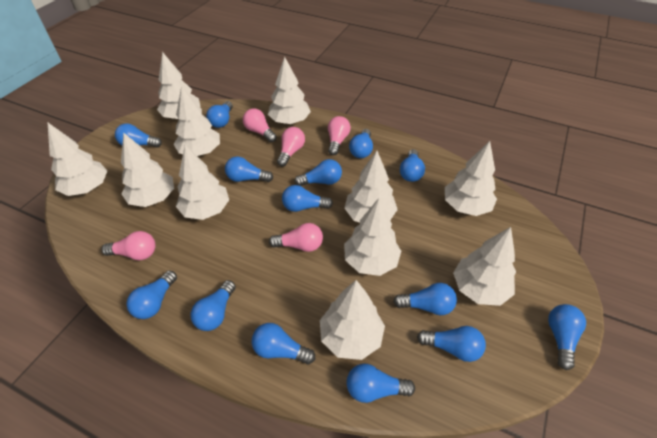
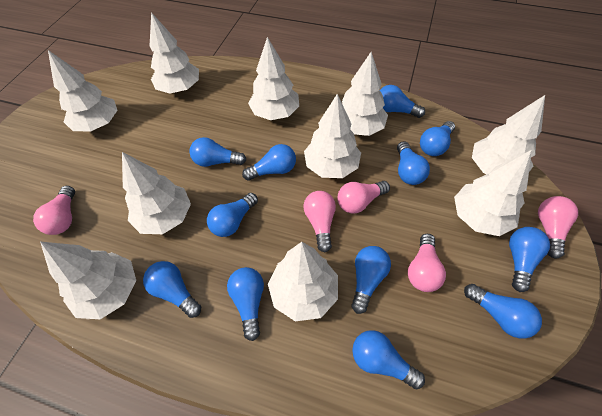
blue light bulb: 14 -> 12
white tree: 11 -> 10

